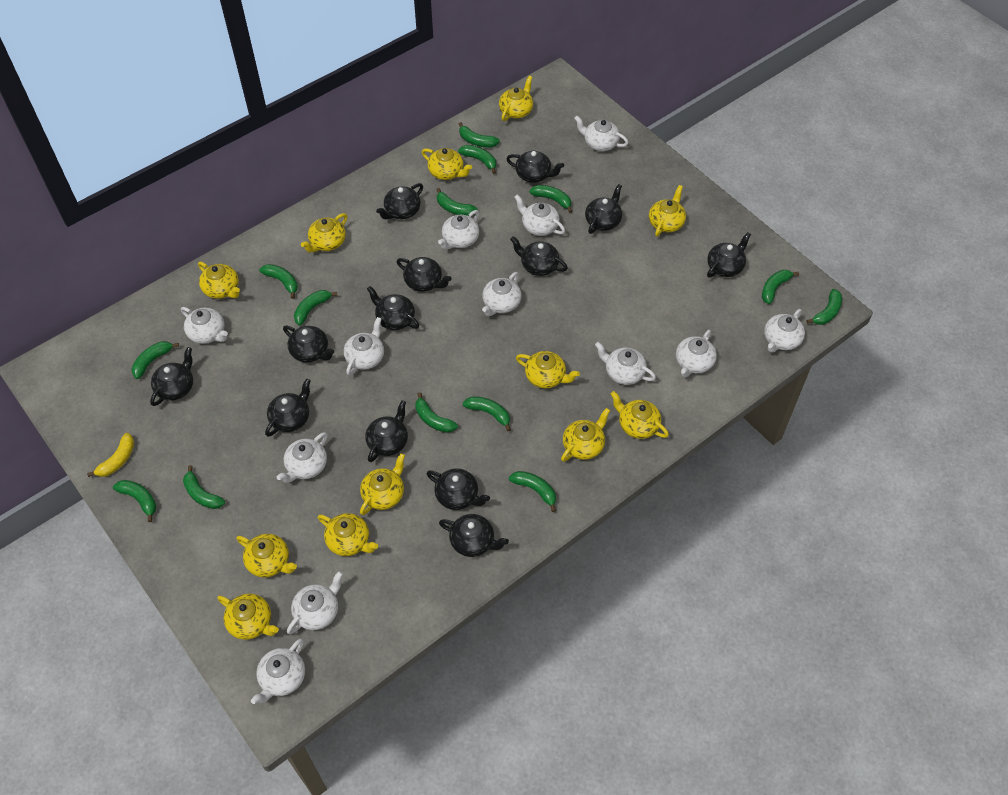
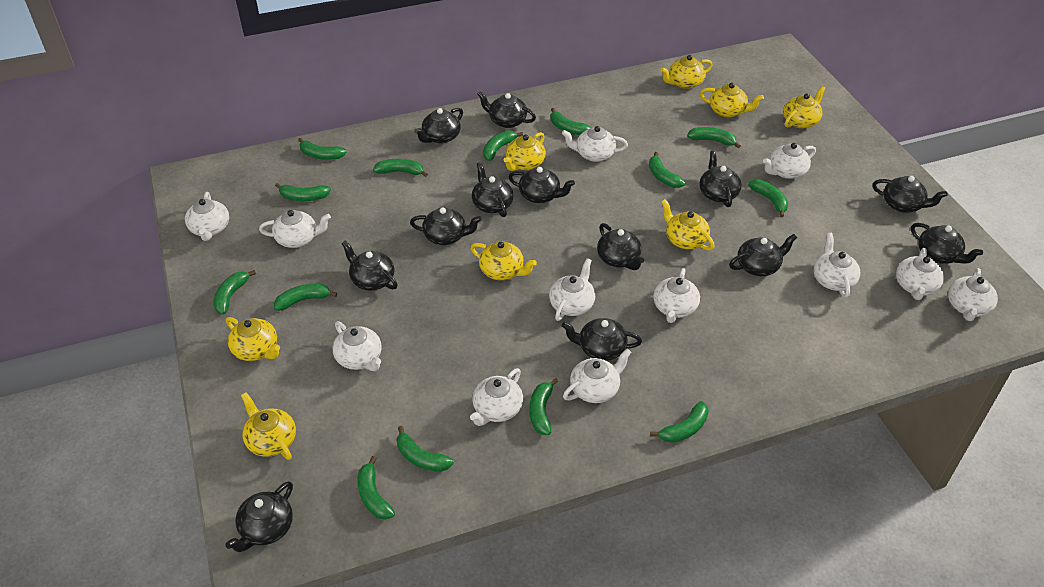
yellow banana: 1 -> 0
yellow teapot: 12 -> 8

